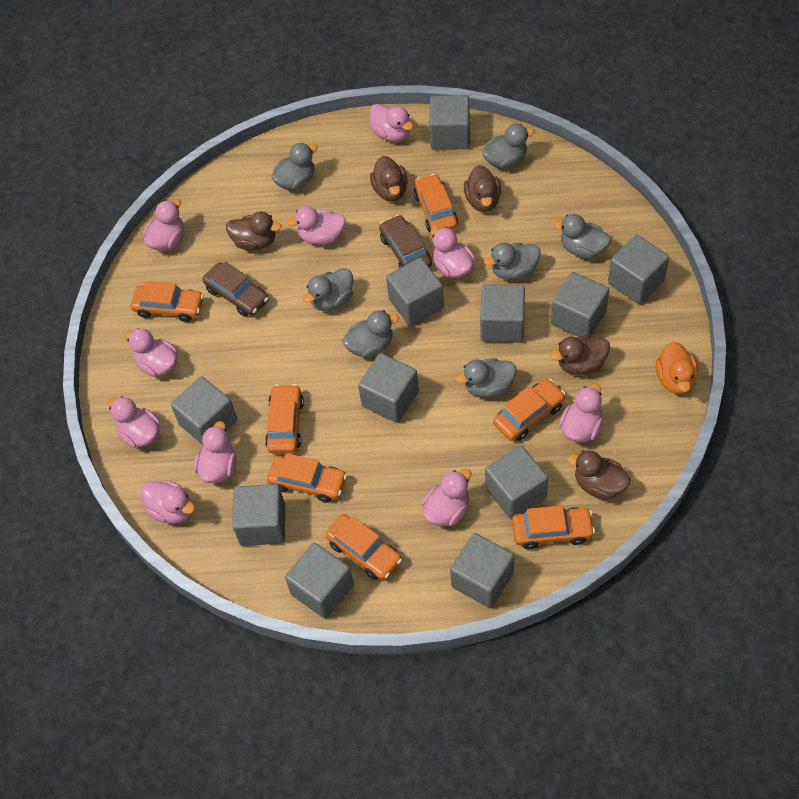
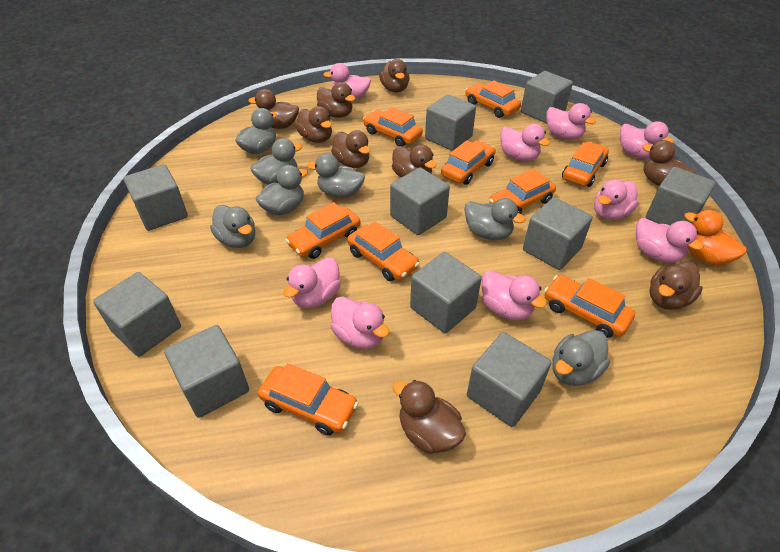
brown car: 2 -> 0
brown duck: 5 -> 9
grey cube: 11 -> 10
orange car: 7 -> 9
pink duck: 10 -> 9

